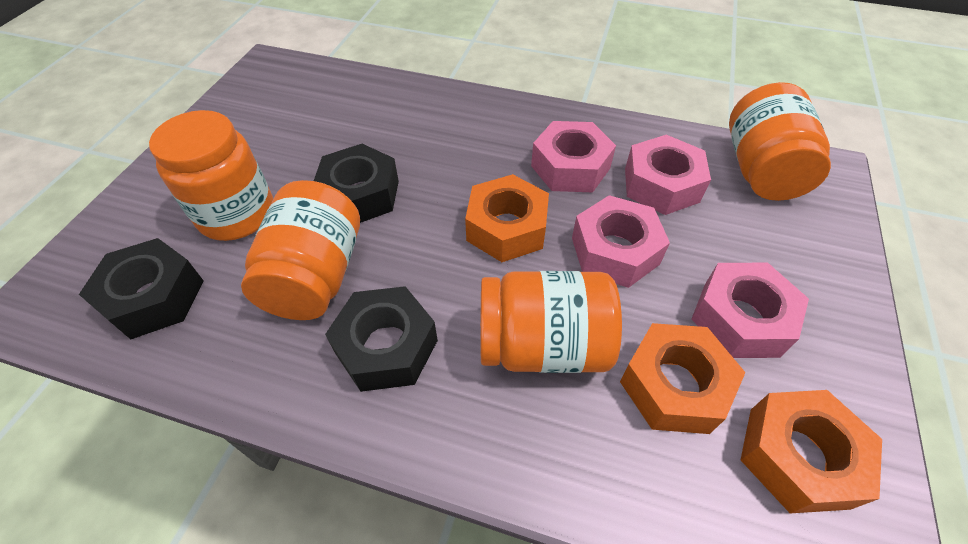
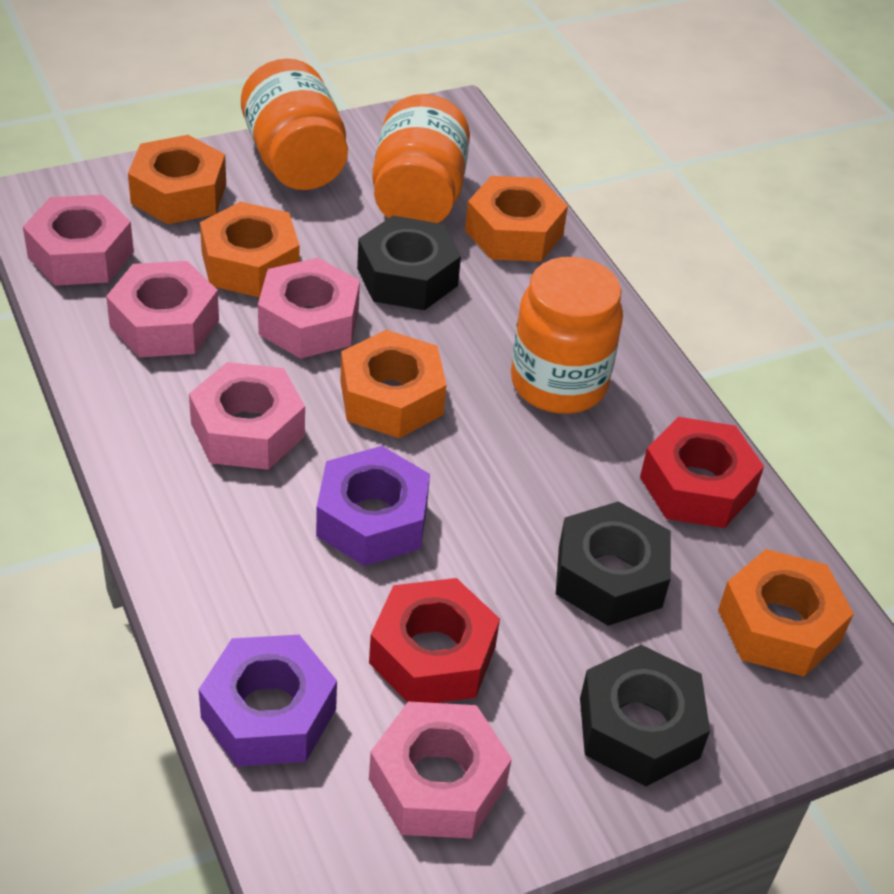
orange jar: 4 -> 3
orange nut: 3 -> 5
pink nut: 4 -> 5
purple nut: 0 -> 2
red nut: 0 -> 2

